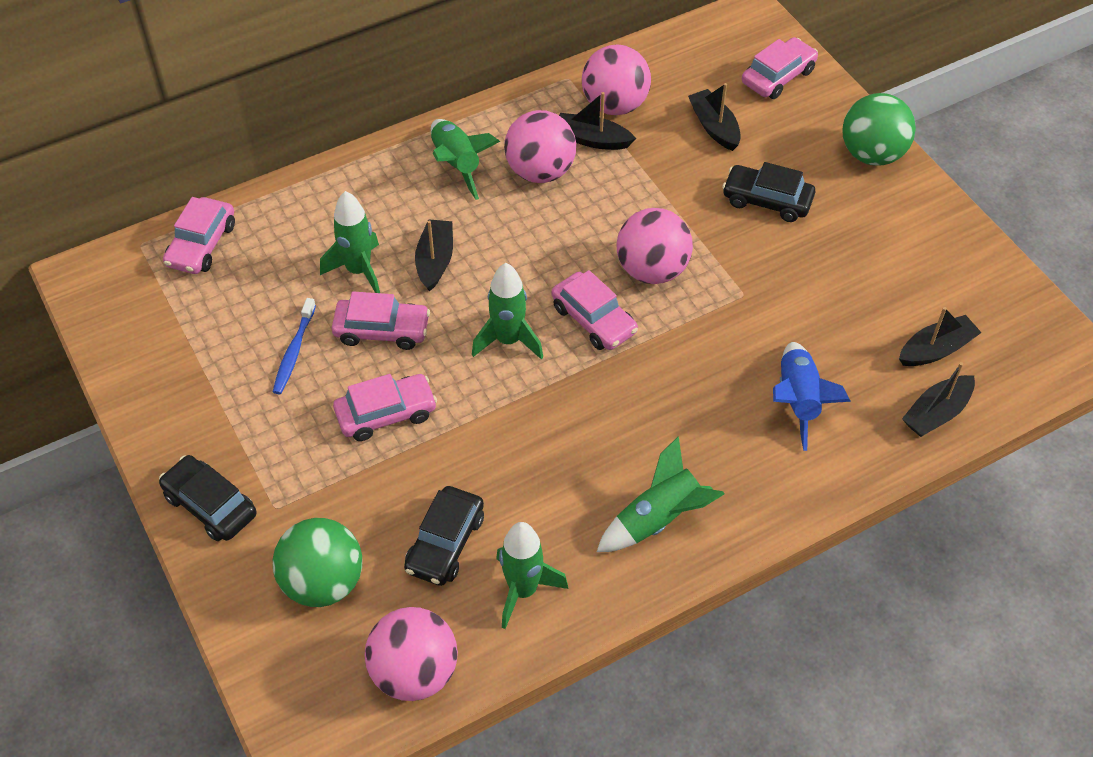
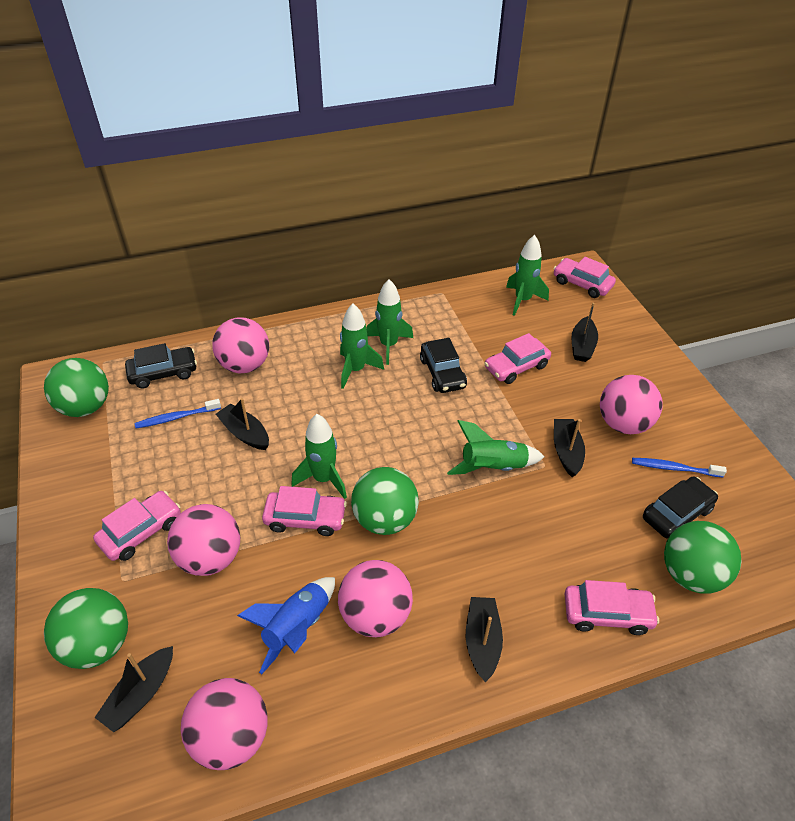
blue toothbrush: 1 -> 2
green ball: 2 -> 4
pink ball: 4 -> 5

